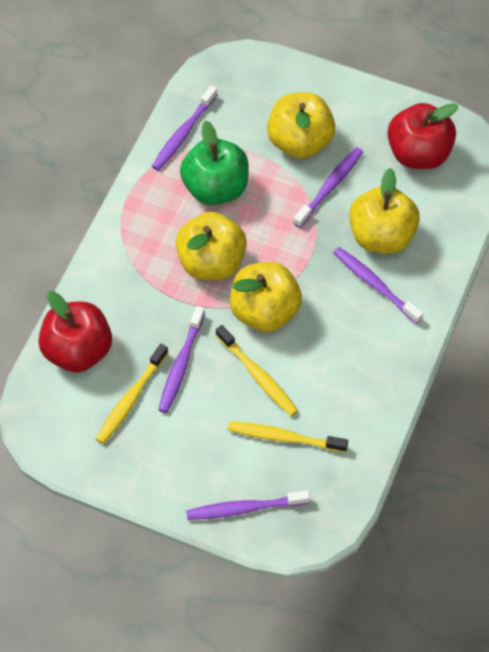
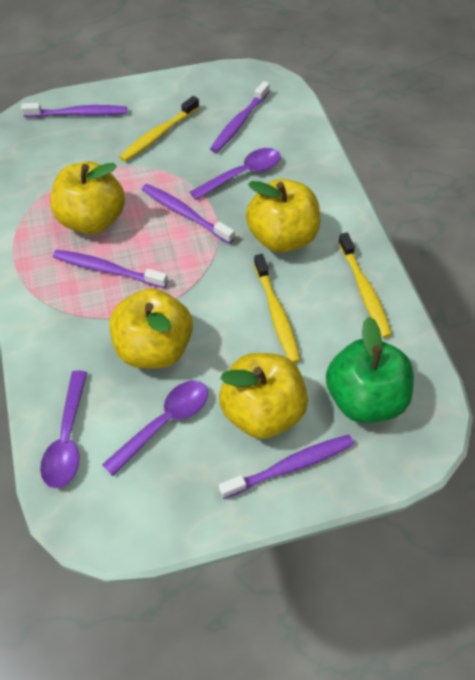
purple spoon: 0 -> 3
red apple: 2 -> 0

